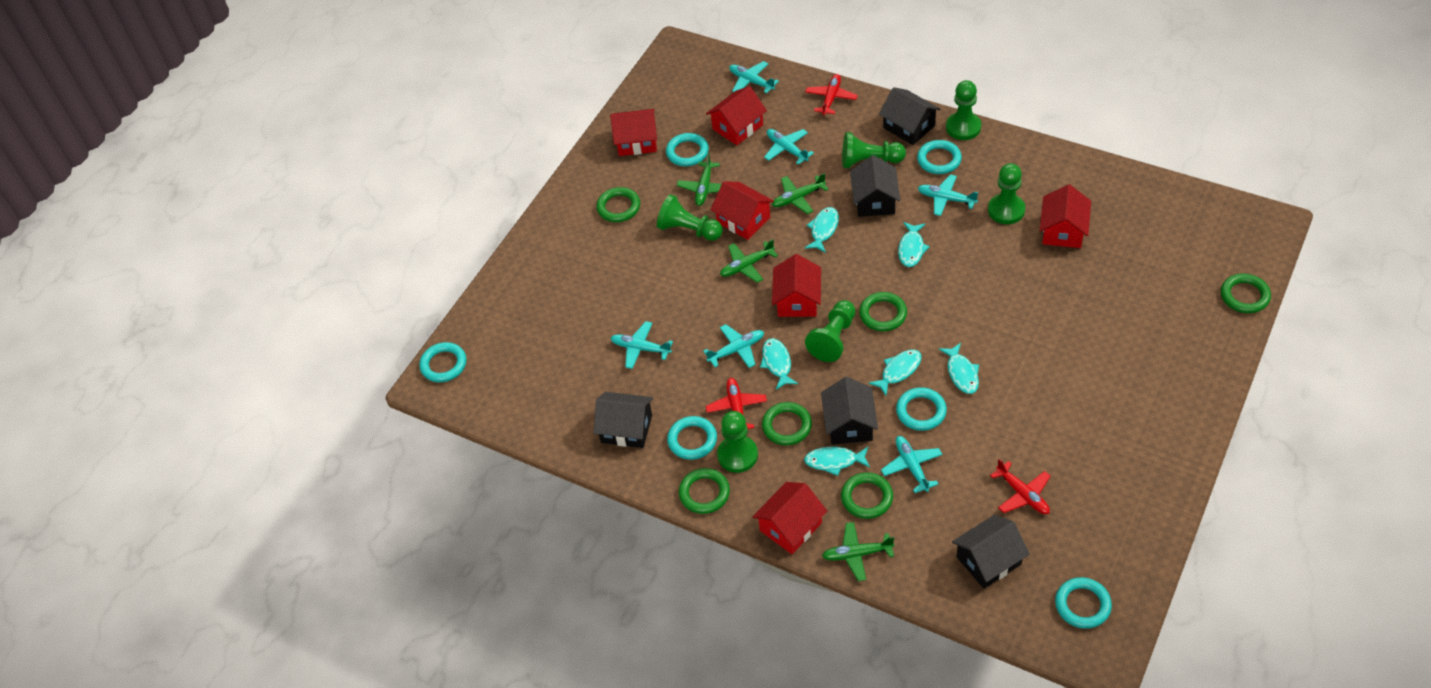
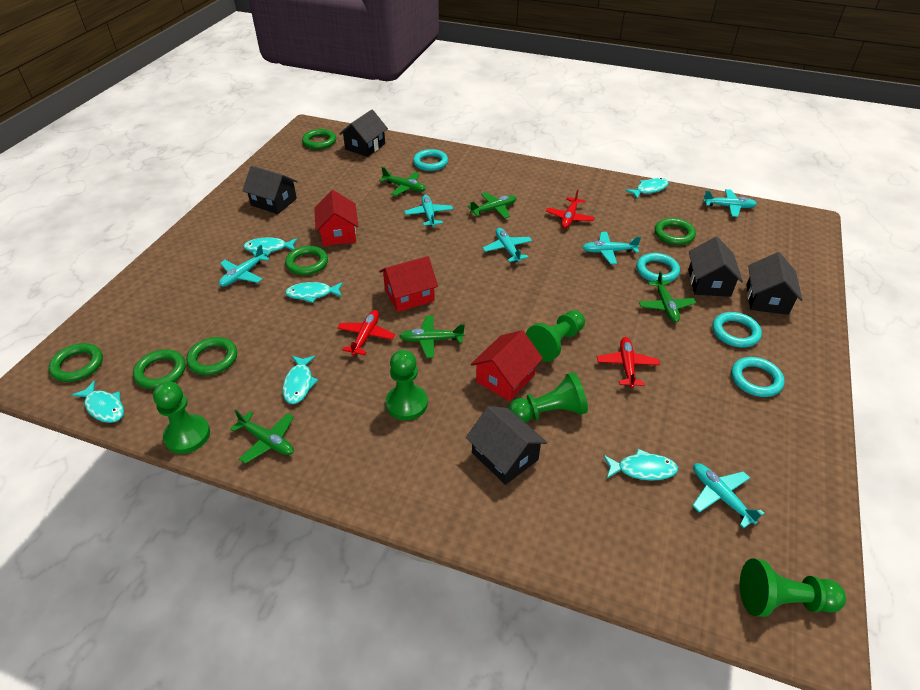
green pawn: 6 -> 5
green plane: 4 -> 5
red house: 6 -> 3
turquoise ring: 6 -> 4

